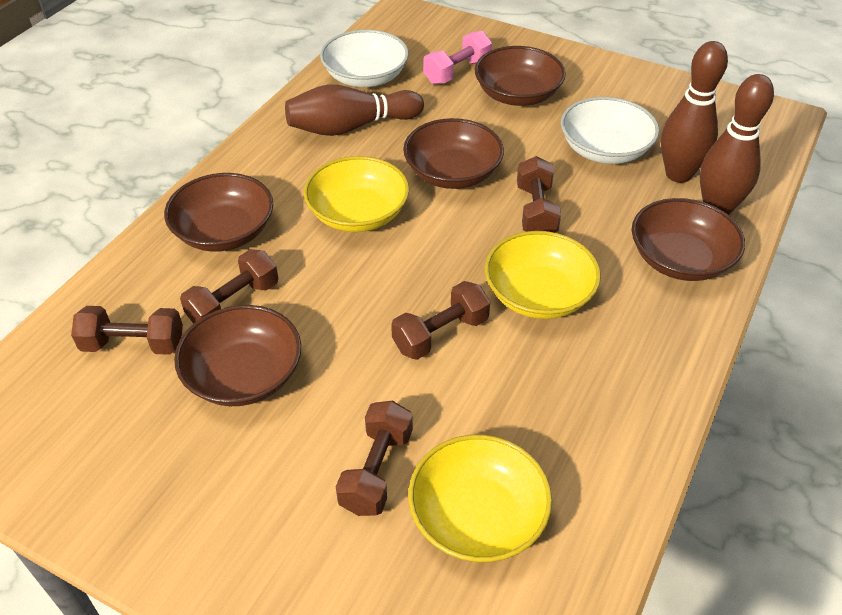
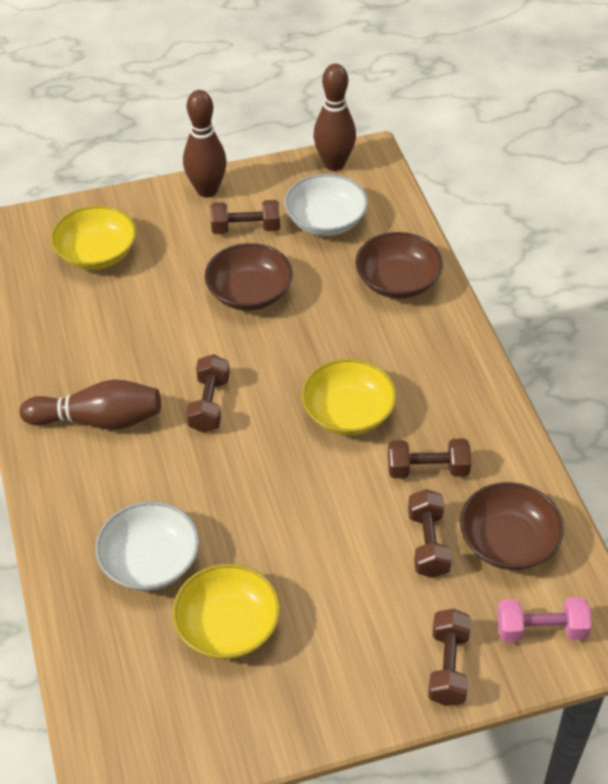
brown bowl: 5 -> 3

